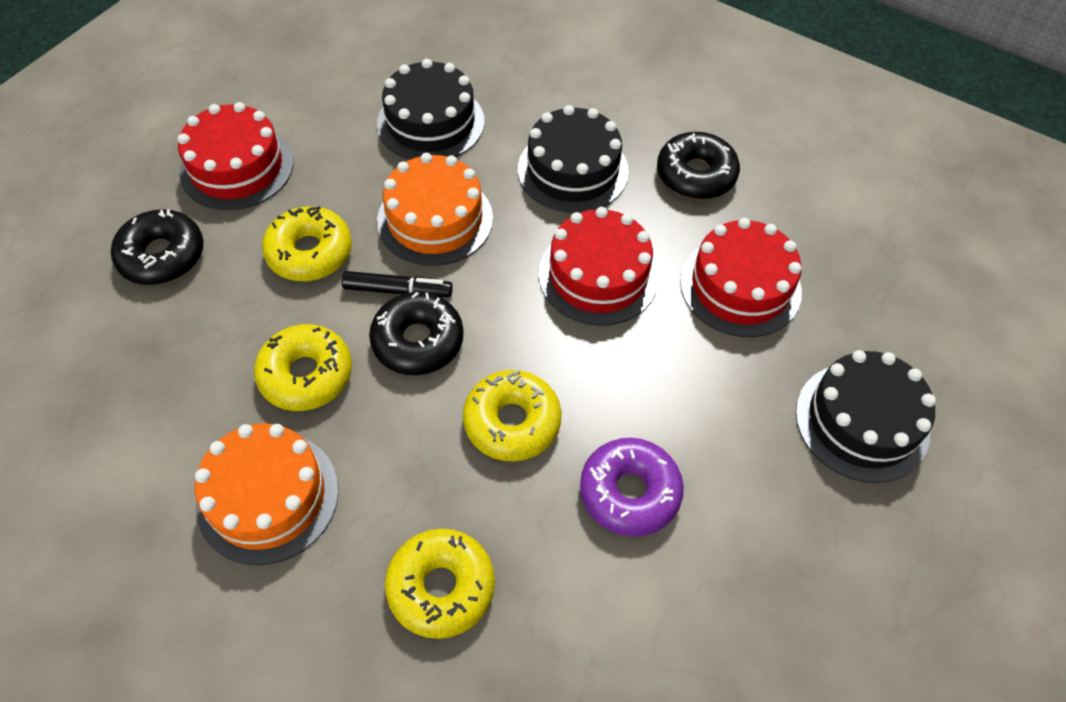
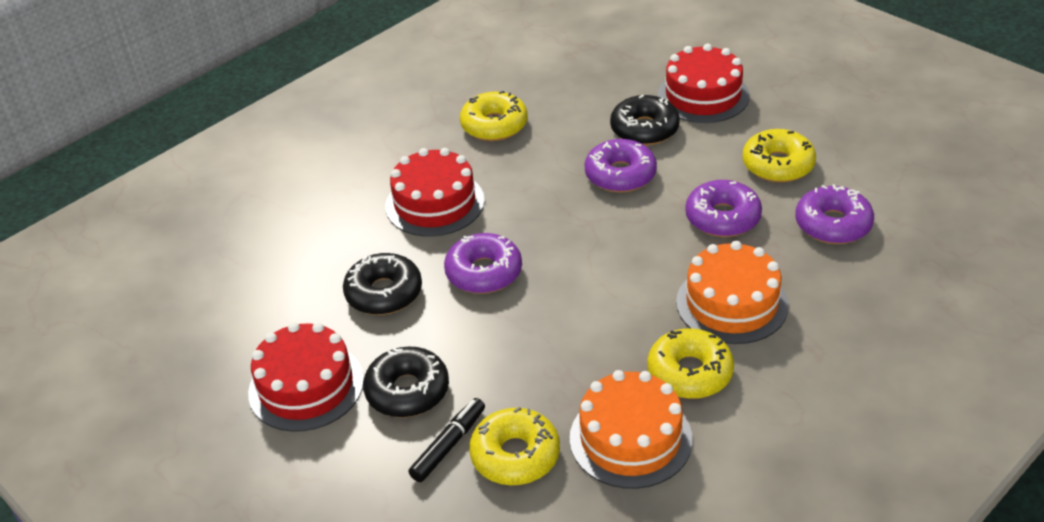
black cake: 3 -> 0
purple donut: 1 -> 4

